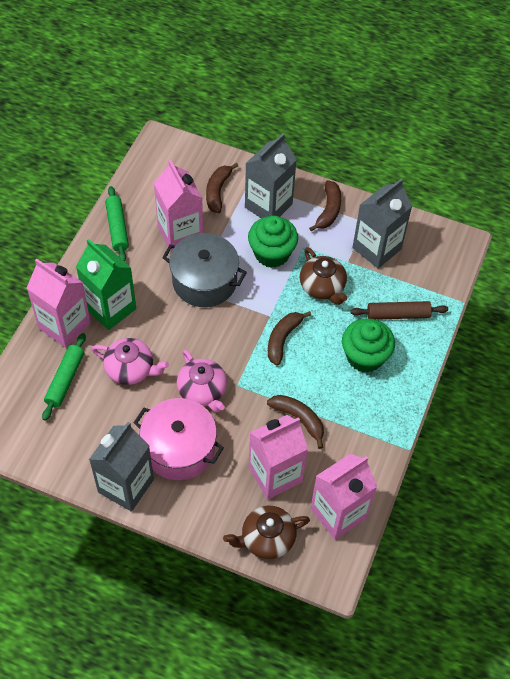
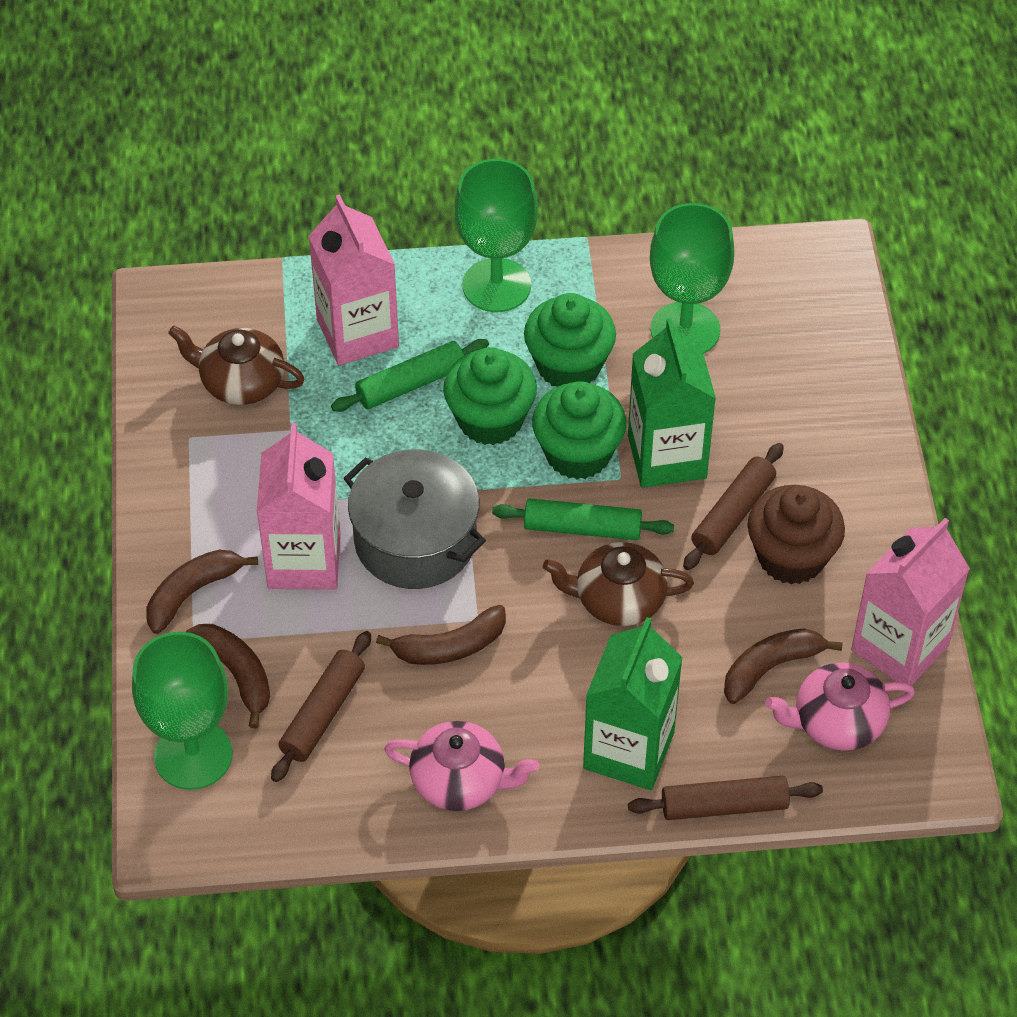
brown cupcake: 0 -> 1
brown rolling pin: 1 -> 3
green carton: 1 -> 2
green cupcake: 2 -> 3
green goblet: 0 -> 3
grey carton: 3 -> 0
pink carton: 4 -> 3
pink pot: 1 -> 0

